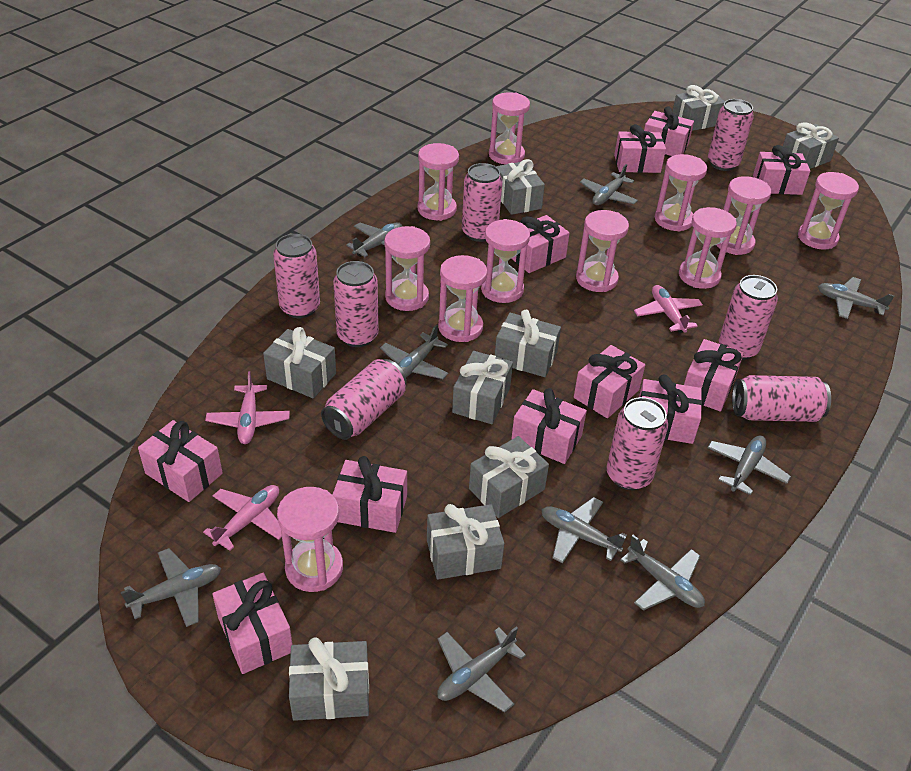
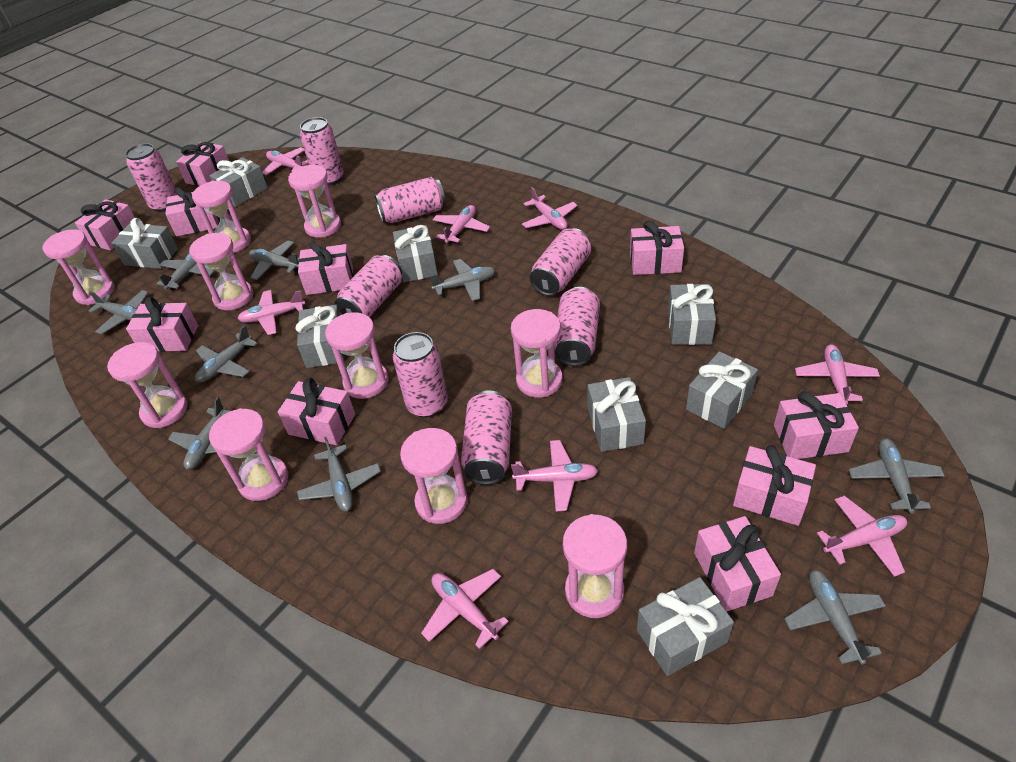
grey gift: 9 -> 8
pink gift: 11 -> 10
pink hourglass: 11 -> 10
pink plane: 3 -> 8

